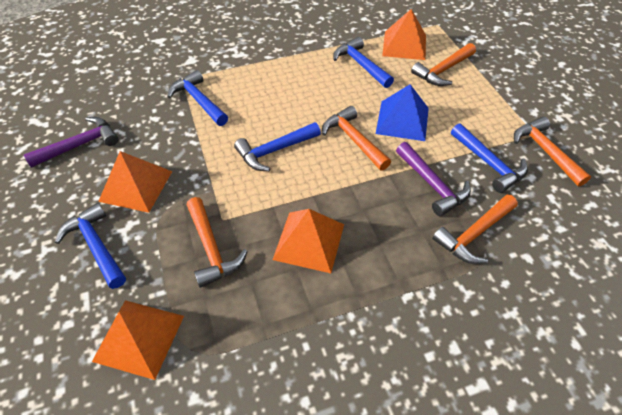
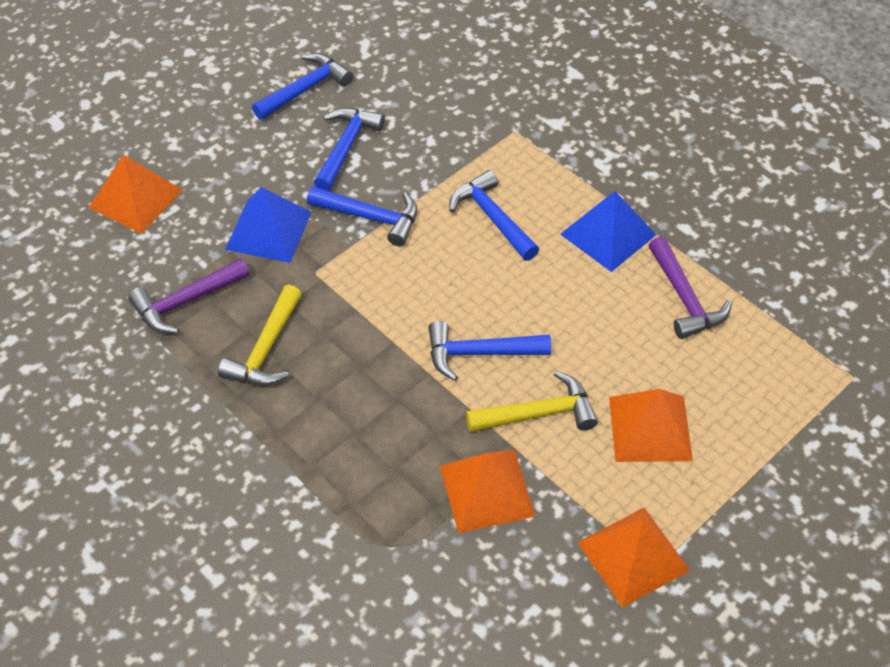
blue pyramid: 1 -> 2
orange hammer: 5 -> 0
yellow hammer: 0 -> 2

